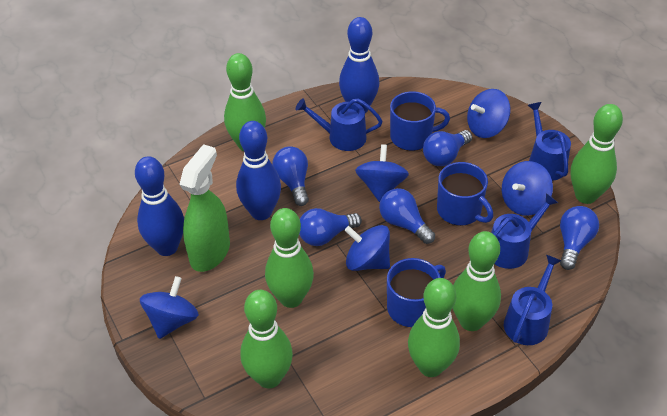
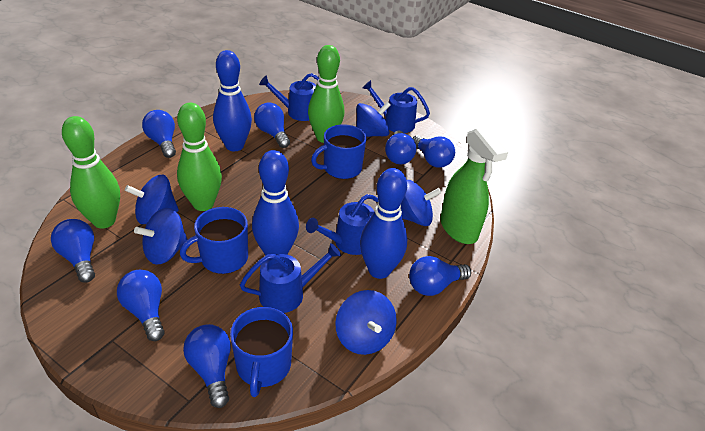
blue light bulb: 5 -> 8
green bowling pin: 6 -> 3

